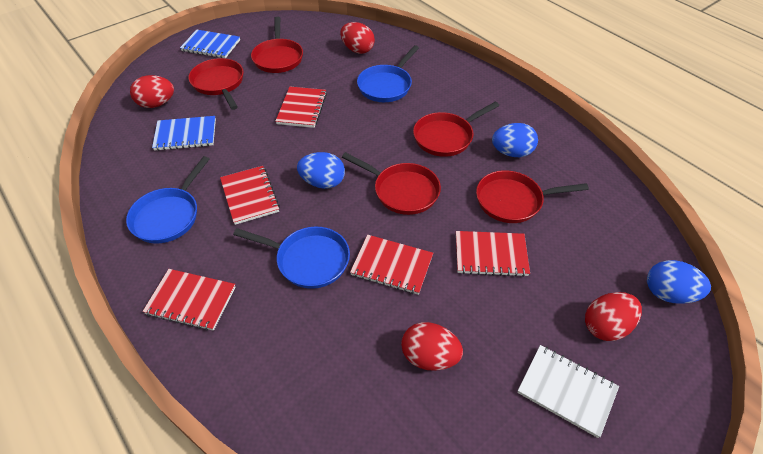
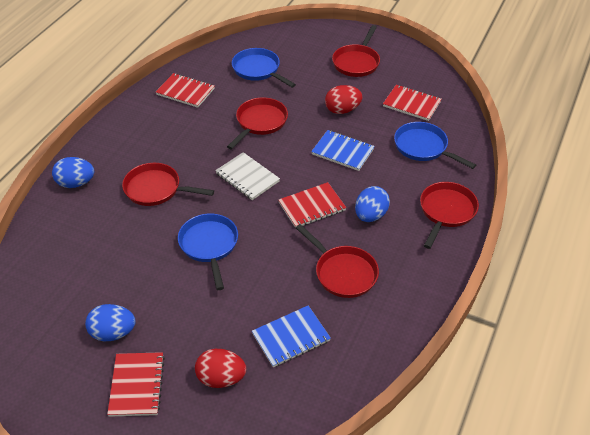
red egg: 4 -> 2
red notebook: 5 -> 4

